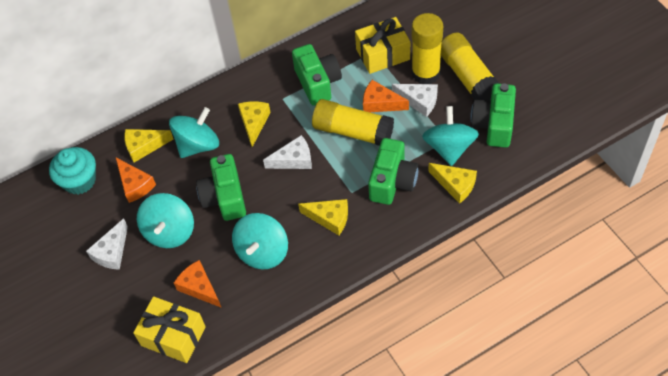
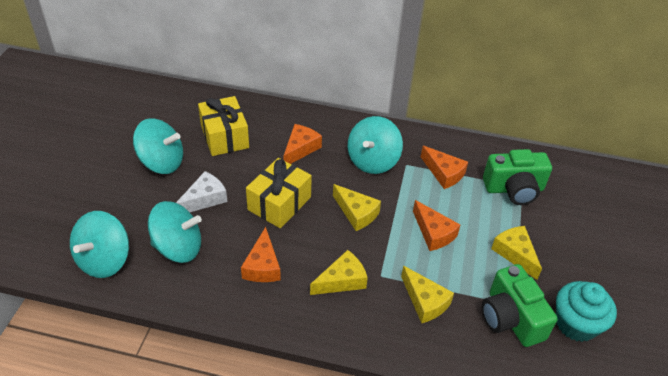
green camera: 4 -> 2
orange cheese: 3 -> 4
white cheese: 3 -> 1
yellow glue stick: 3 -> 0

